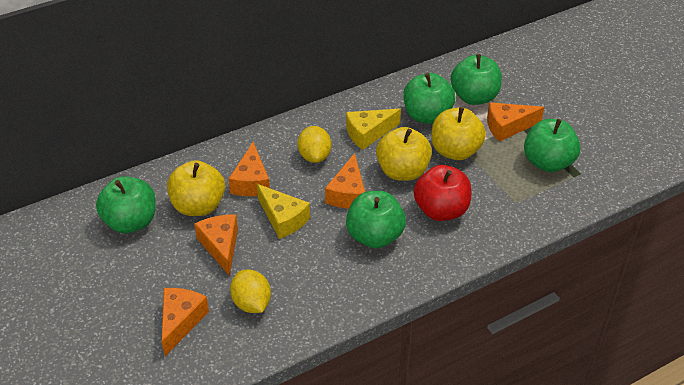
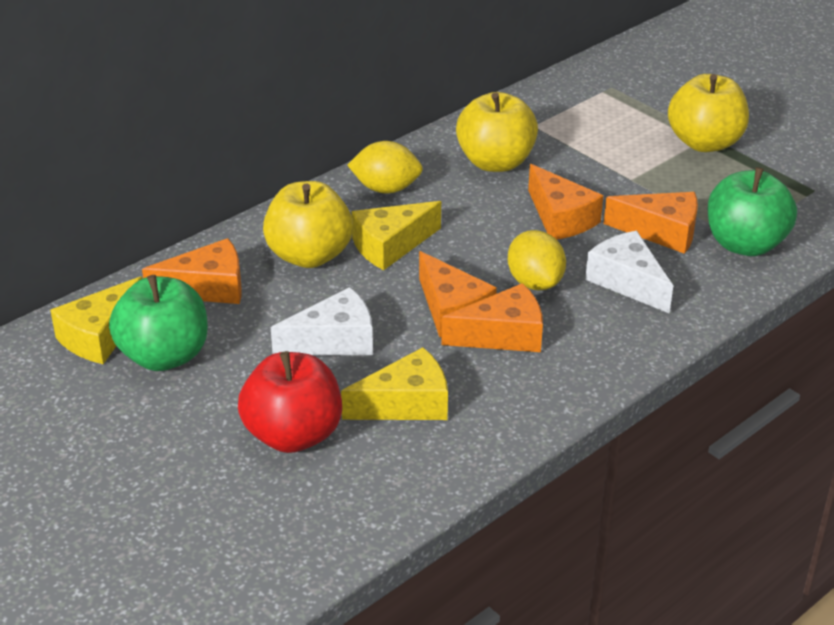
green apple: 5 -> 2
white cheese: 0 -> 2
yellow cheese: 2 -> 3

